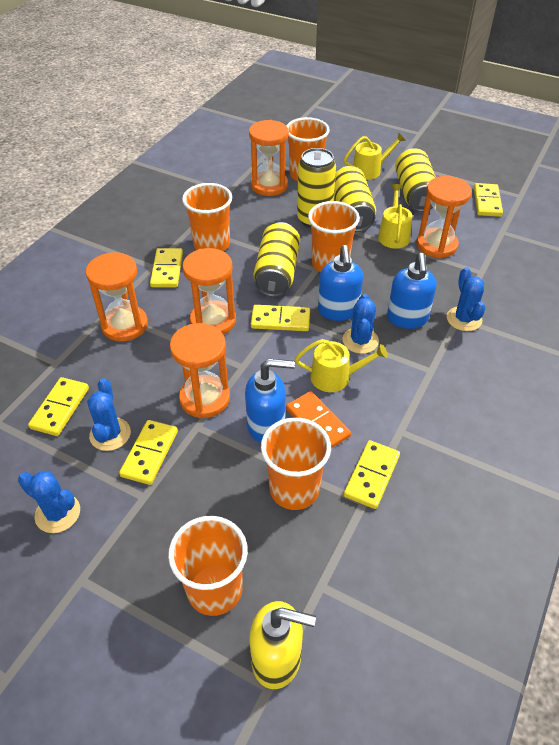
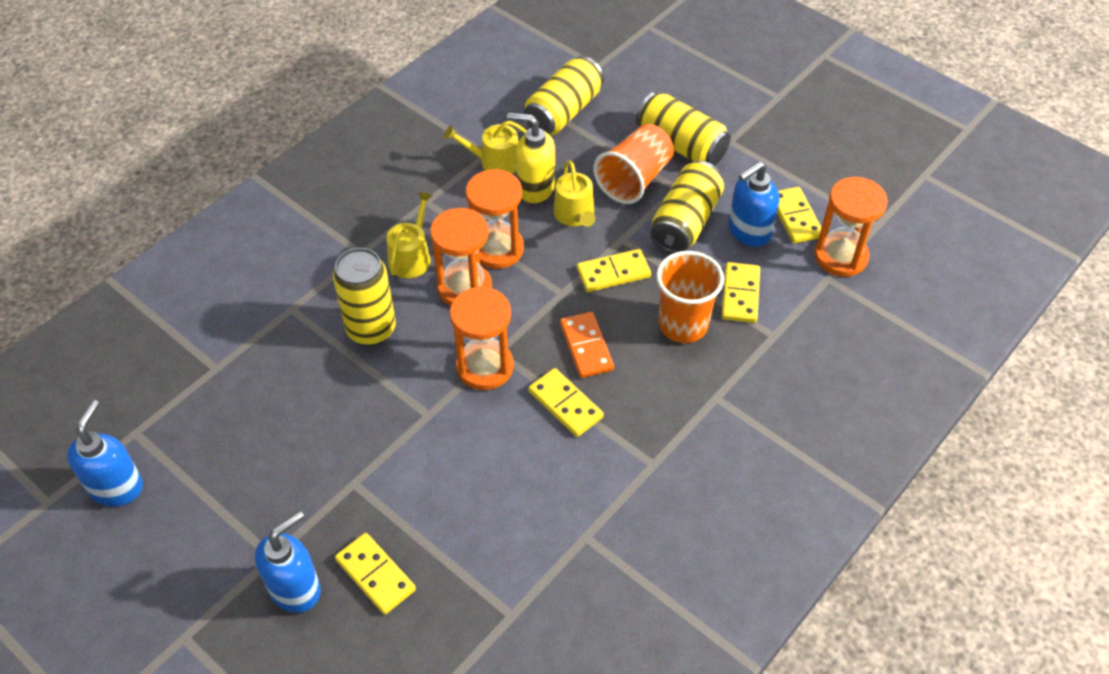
blue cactus: 4 -> 0
orange cup: 5 -> 2
orange hourglass: 5 -> 4
yellow domino: 6 -> 5

